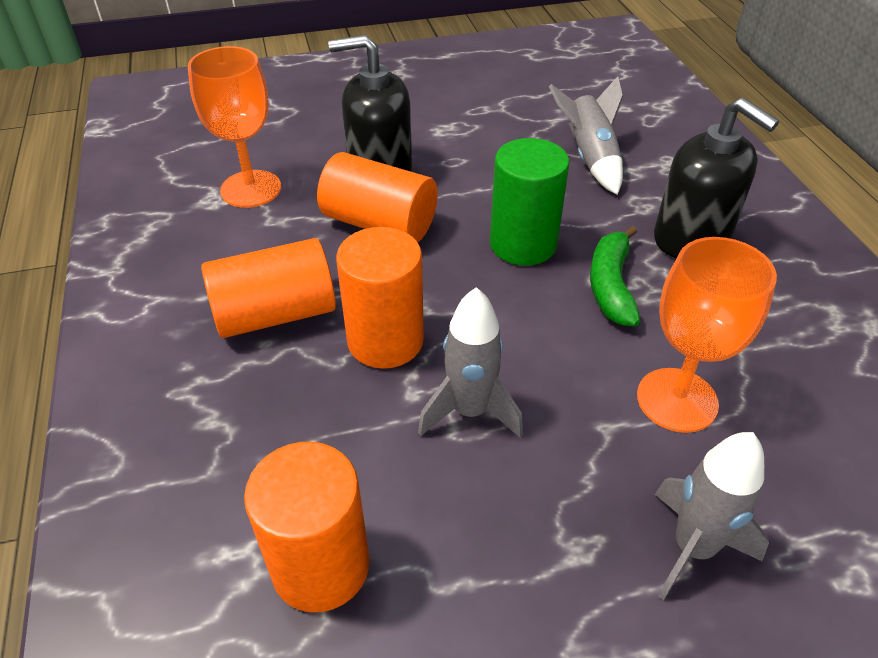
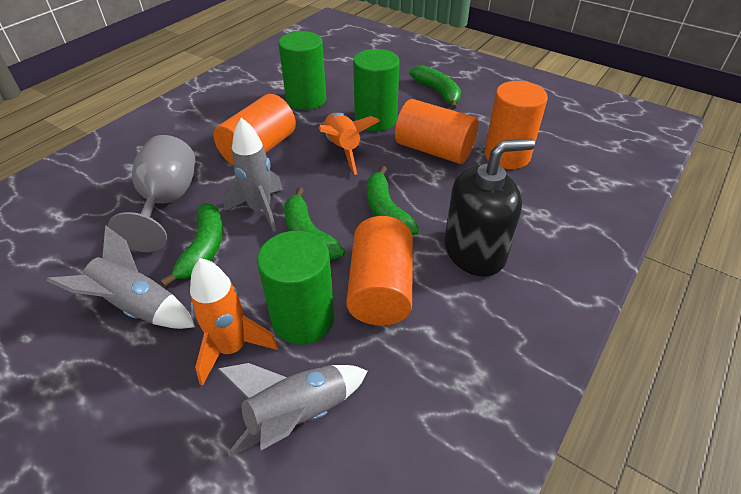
black soap dispenser: 2 -> 1
green banana: 1 -> 4
green cylinder: 1 -> 3
grey goblet: 0 -> 1
orange goblet: 2 -> 0
orange rocket: 0 -> 2

